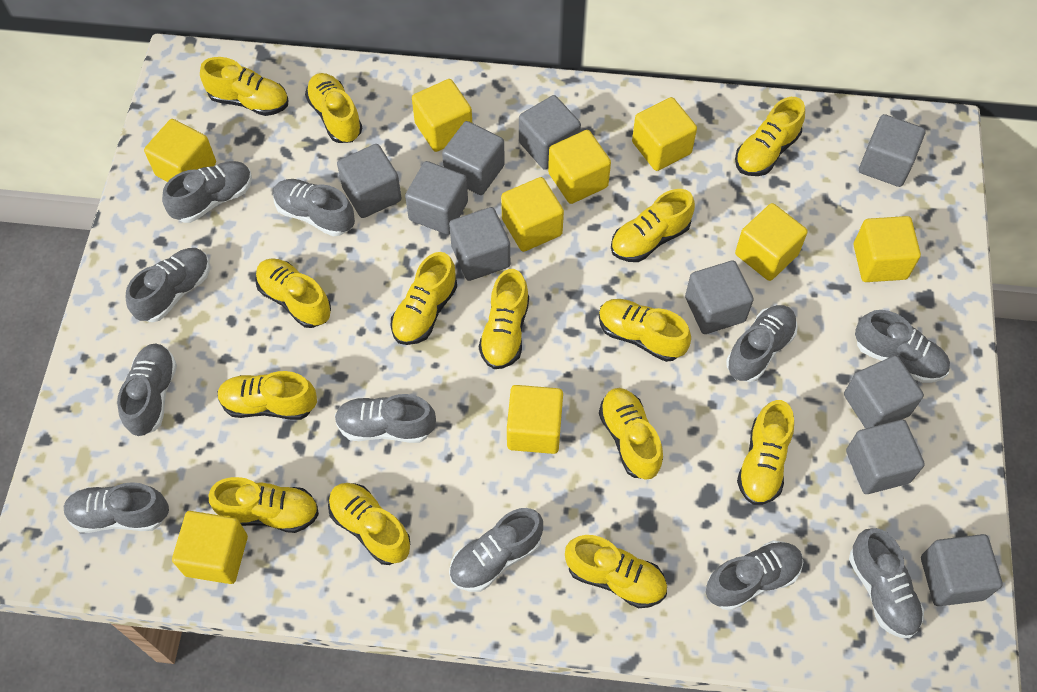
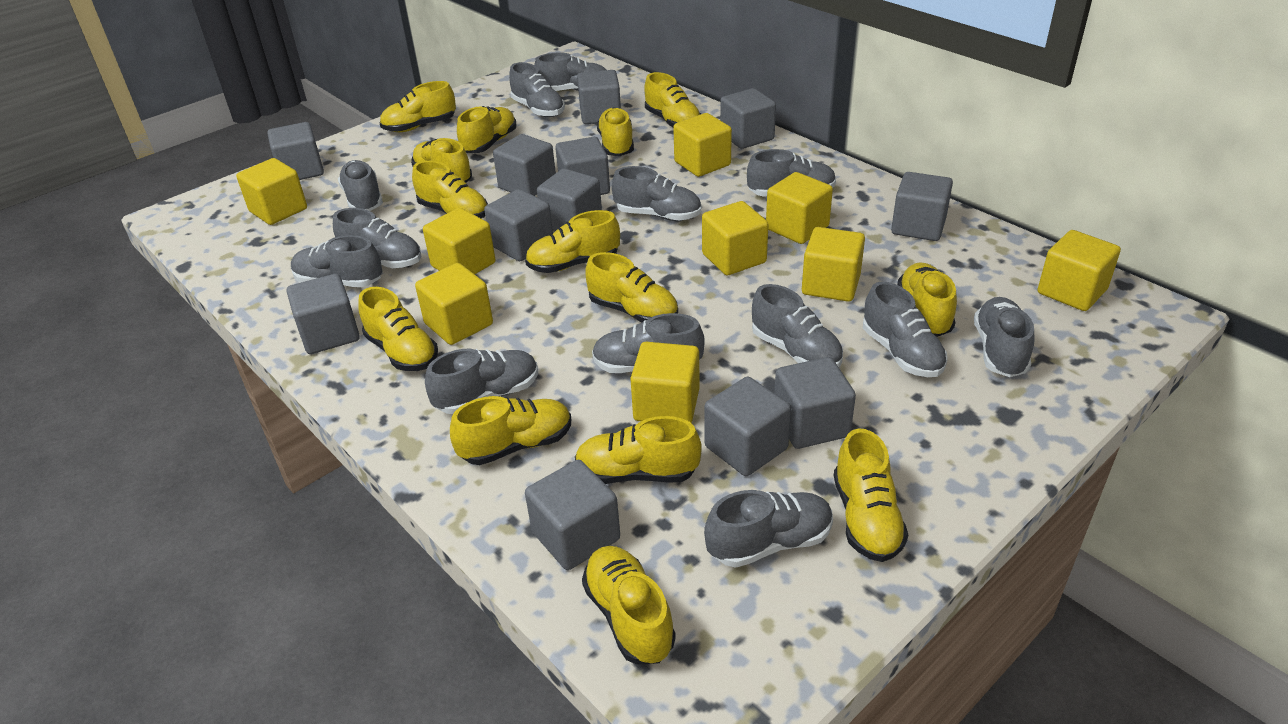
grey cube: 10 -> 12
grey shoe: 11 -> 13

